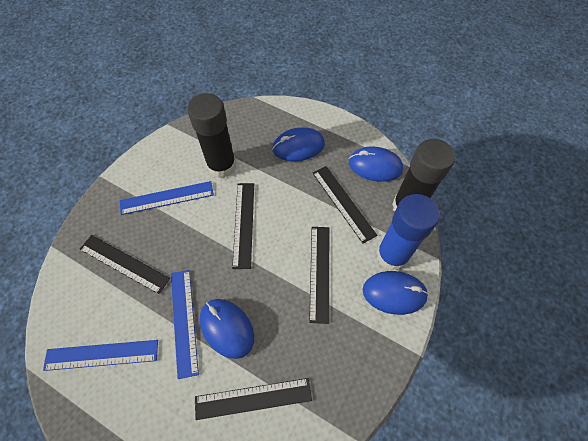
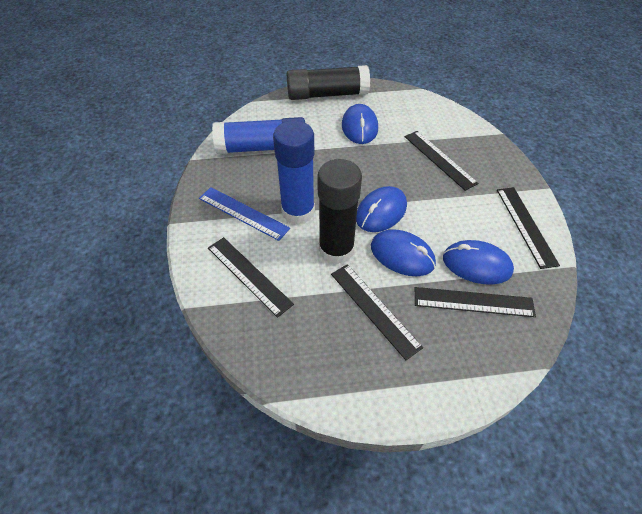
blue glue stick: 1 -> 2
blue ruler: 3 -> 1

